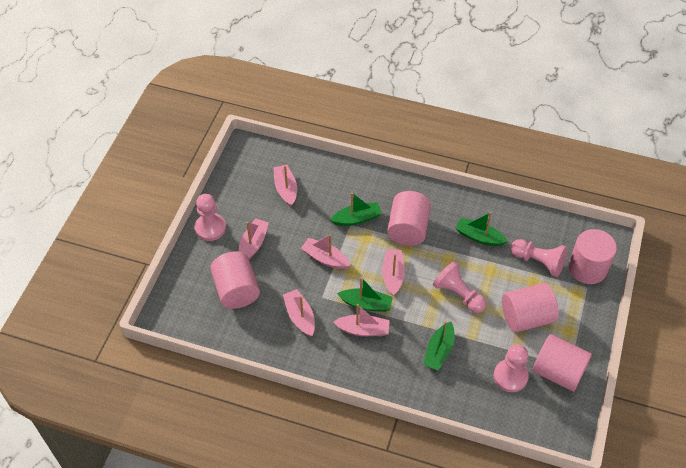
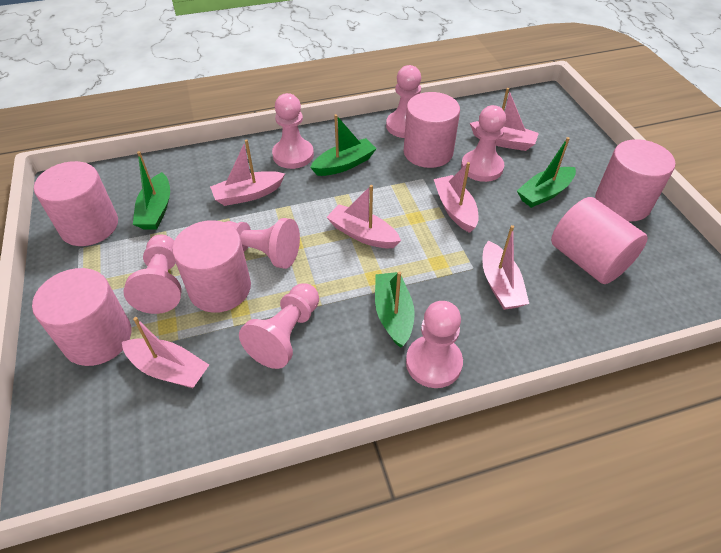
pink cylinder: 5 -> 6
pink pawn: 4 -> 7

